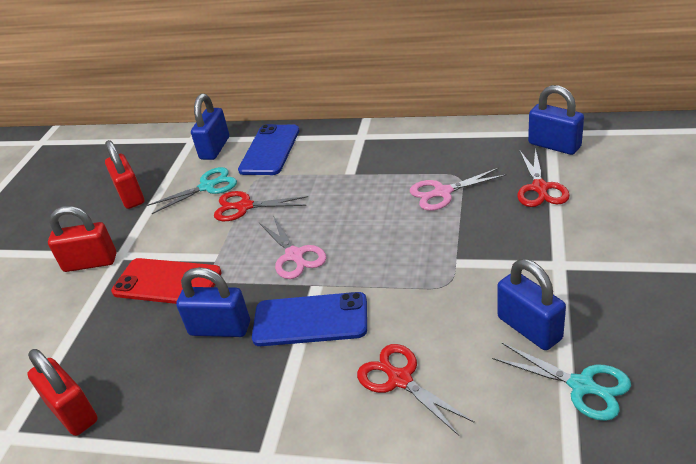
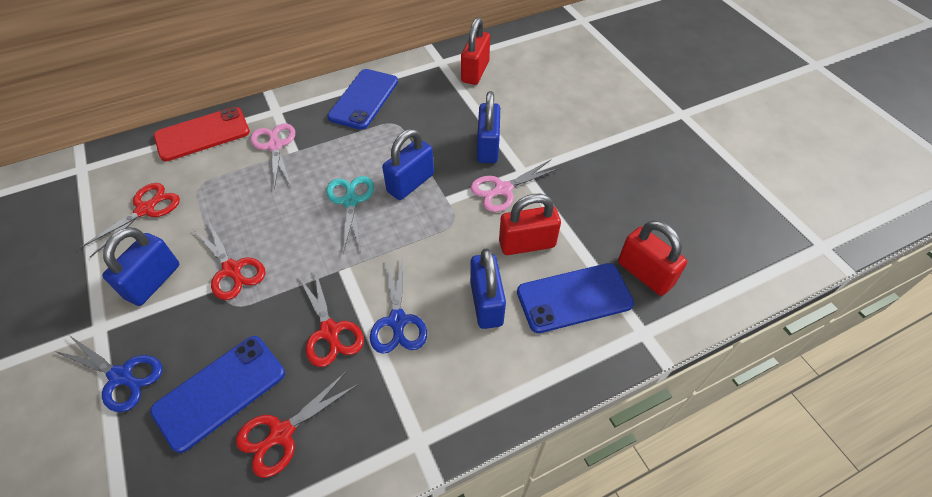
blue phone: 2 -> 3
blue scissors: 0 -> 2
red scissors: 3 -> 4
turquoise scissors: 2 -> 1

